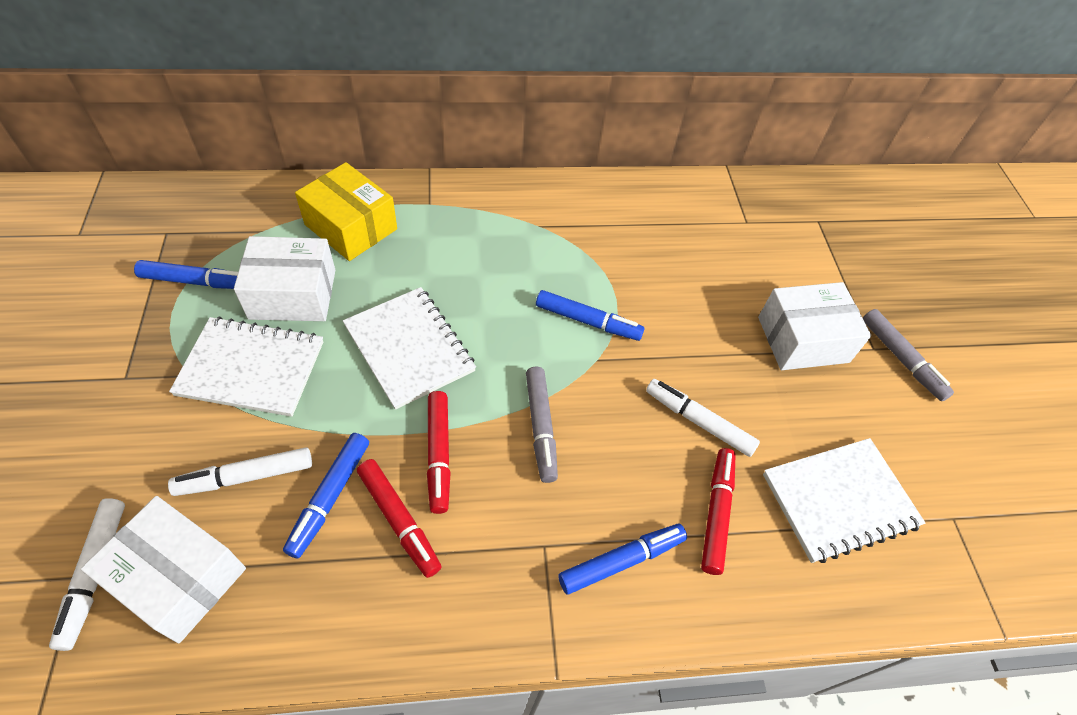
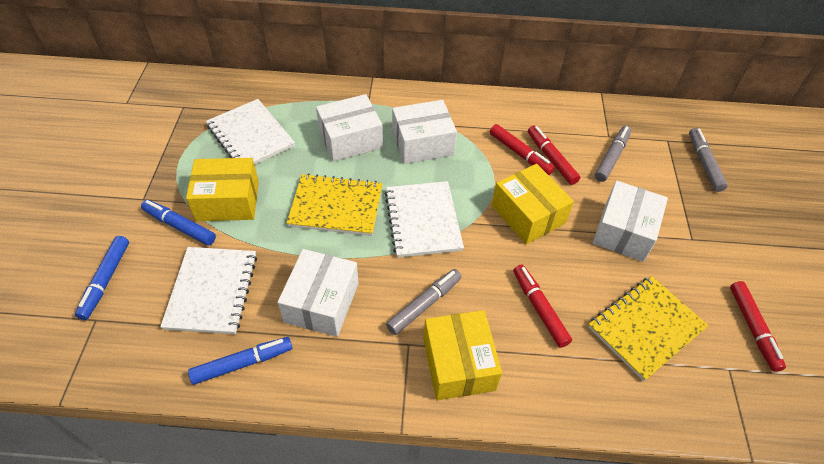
blue marker: 4 -> 3
grey marker: 2 -> 3
red marker: 3 -> 4
white box: 3 -> 4
white marker: 3 -> 0
yellow box: 1 -> 3
yellow notebook: 0 -> 2

